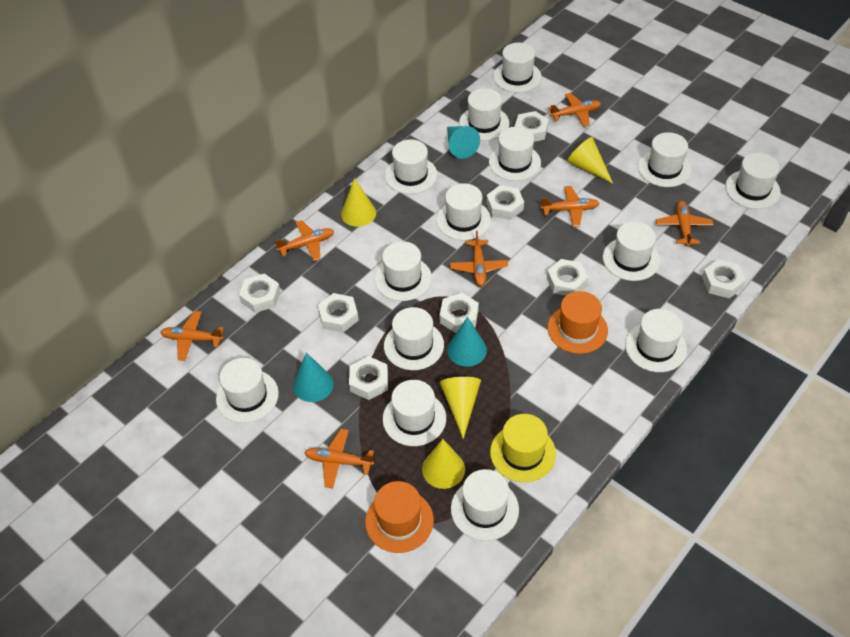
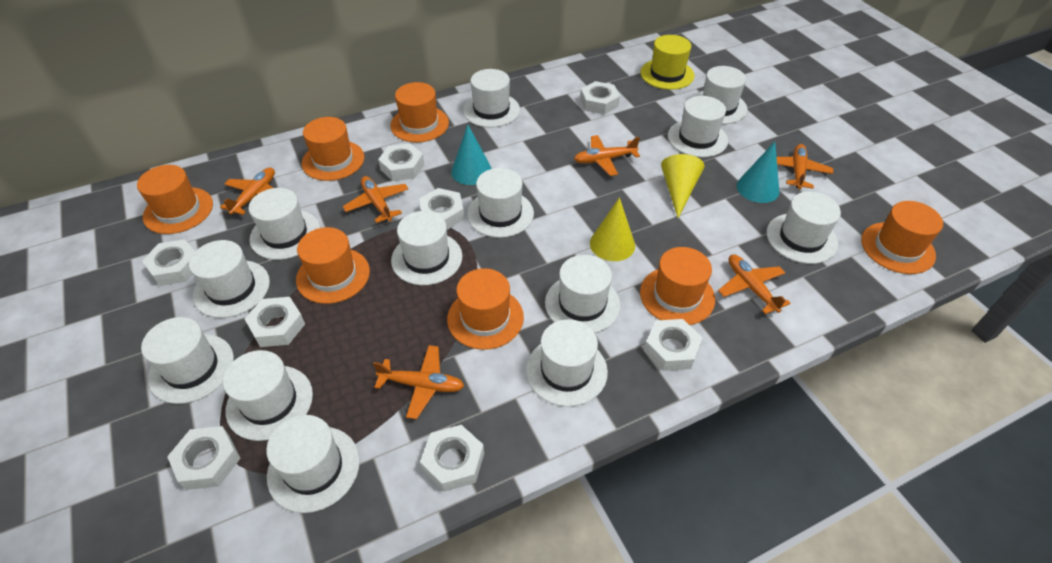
orange hat: 2 -> 7
orange plane: 7 -> 6
turquoise cone: 3 -> 2
white hat: 14 -> 13
yellow cone: 4 -> 2

